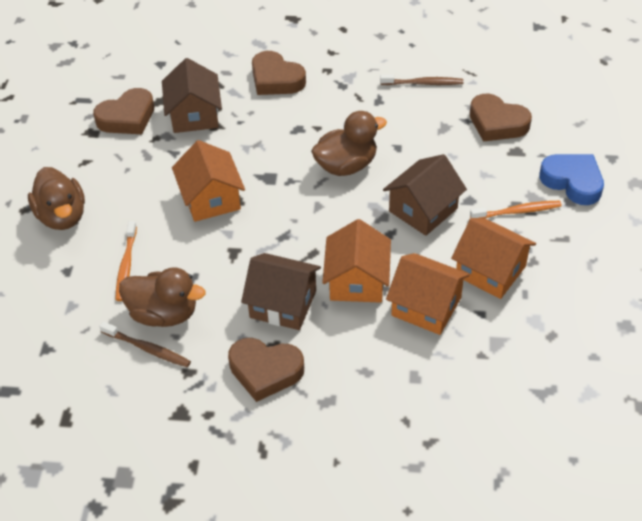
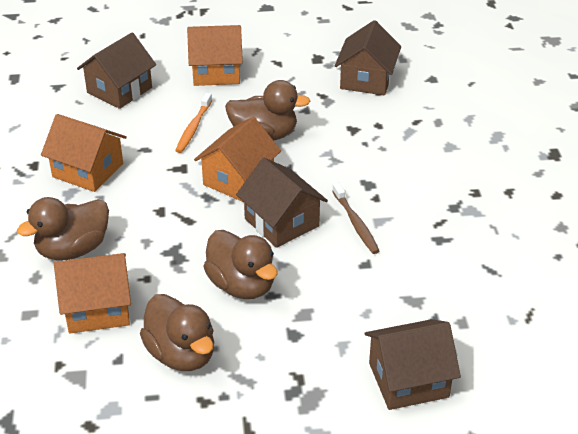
blue heart: 1 -> 0
brown duck: 3 -> 4
brown heart: 4 -> 0
brown house: 3 -> 4
brown toothbrush: 2 -> 1
orange toothbrush: 2 -> 1

